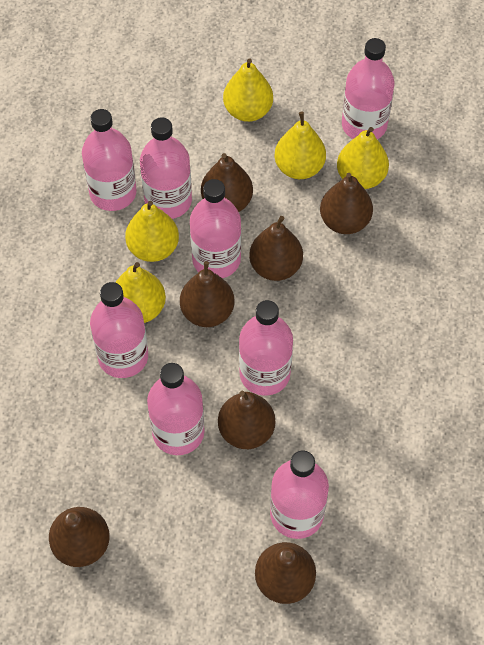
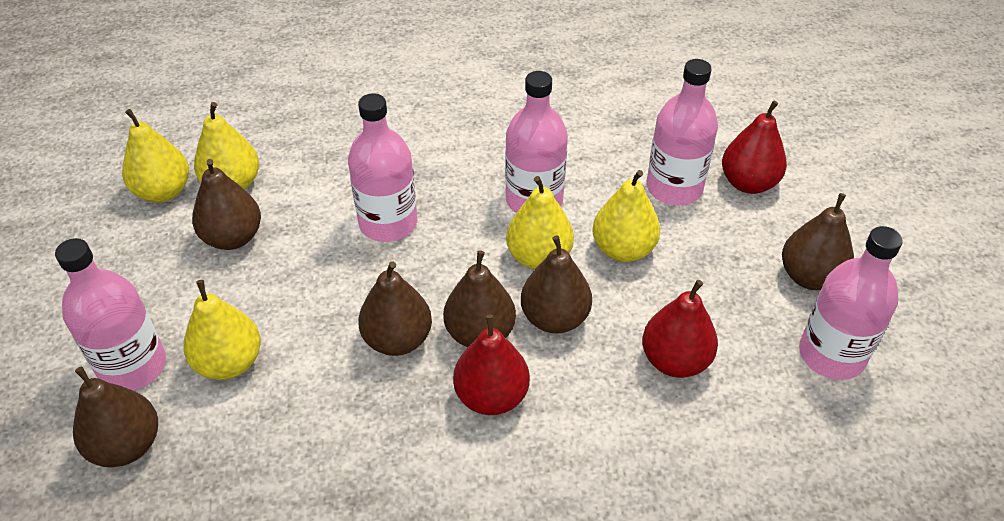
brown pear: 7 -> 6
pink bottle: 8 -> 5
red pear: 0 -> 3

